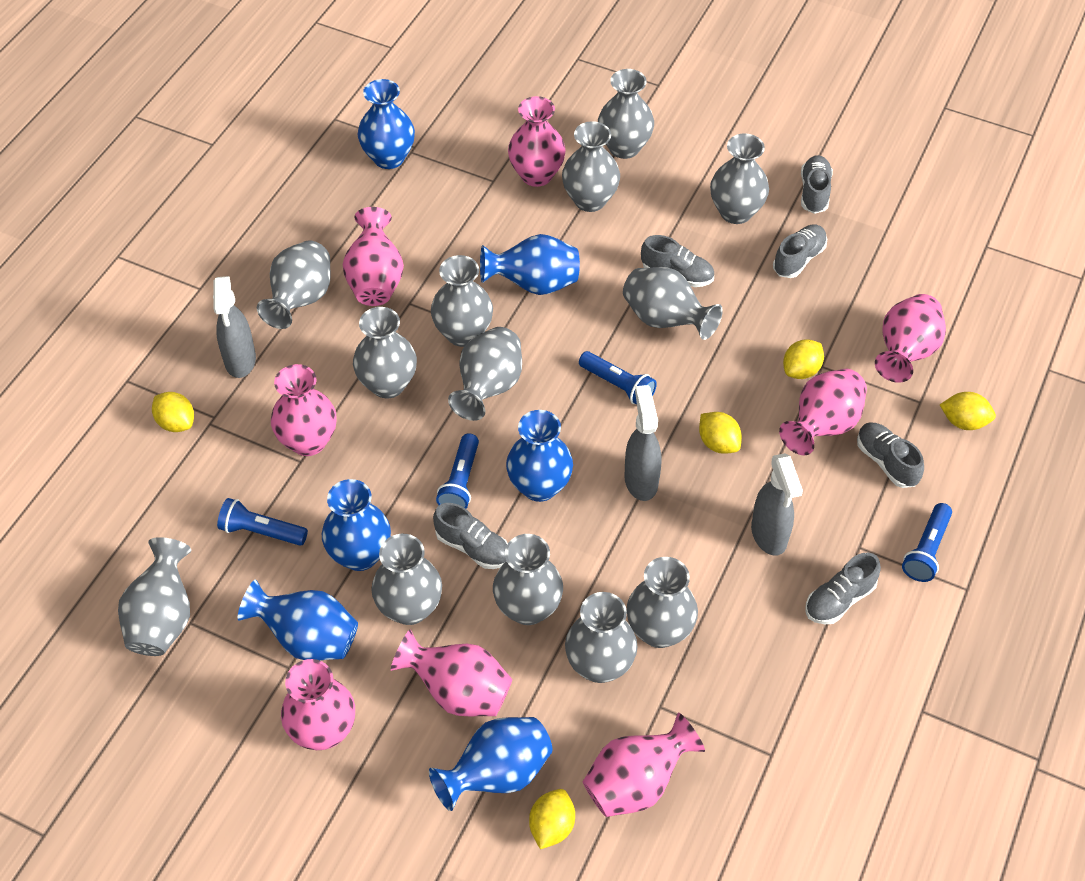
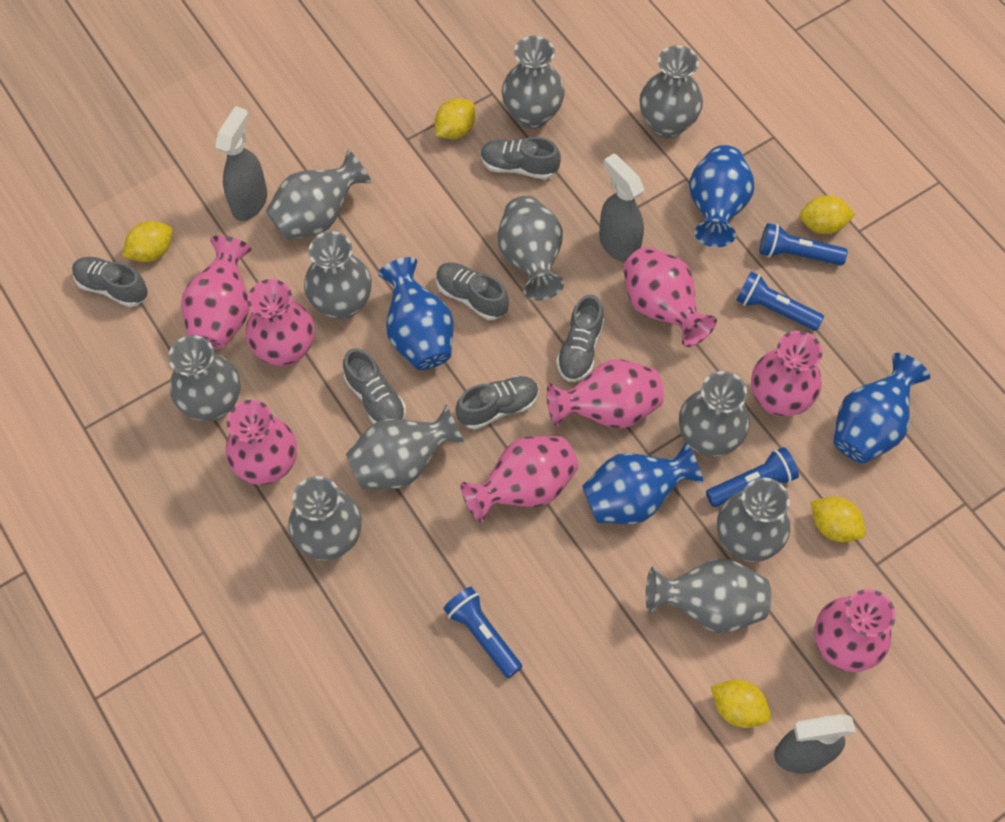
blue vase: 6 -> 4
grey vase: 13 -> 11

